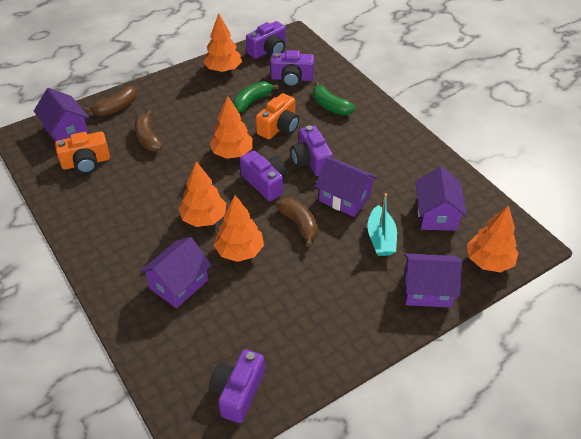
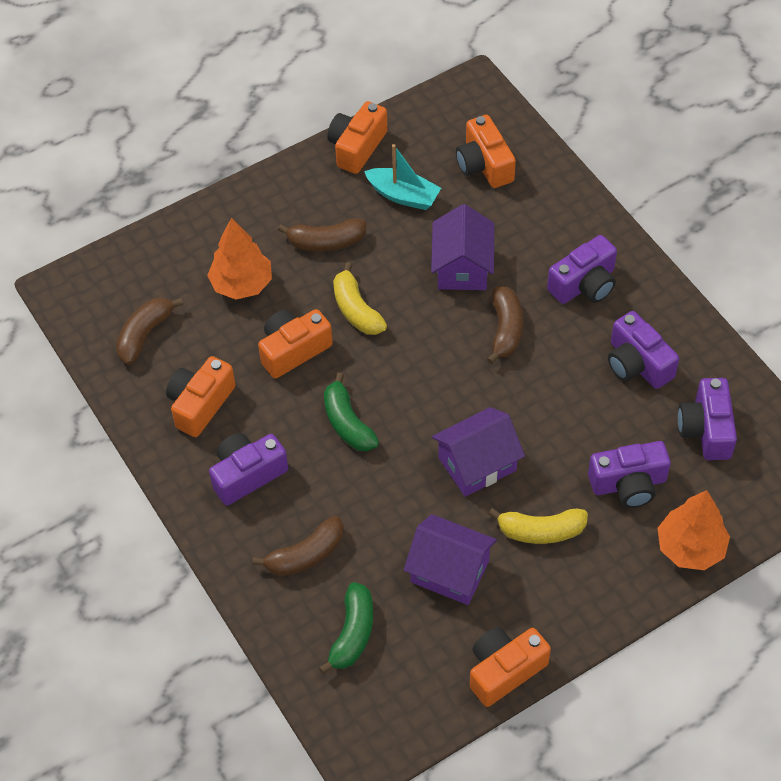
brown banana: 3 -> 4
orange camera: 2 -> 5
orange tree: 5 -> 2
purple house: 5 -> 3
yellow banana: 0 -> 2

